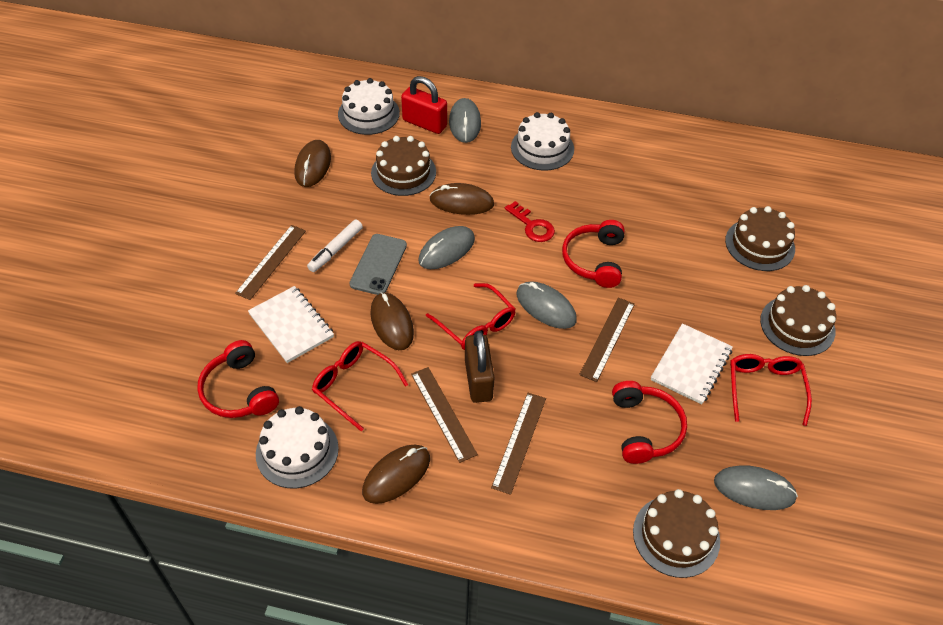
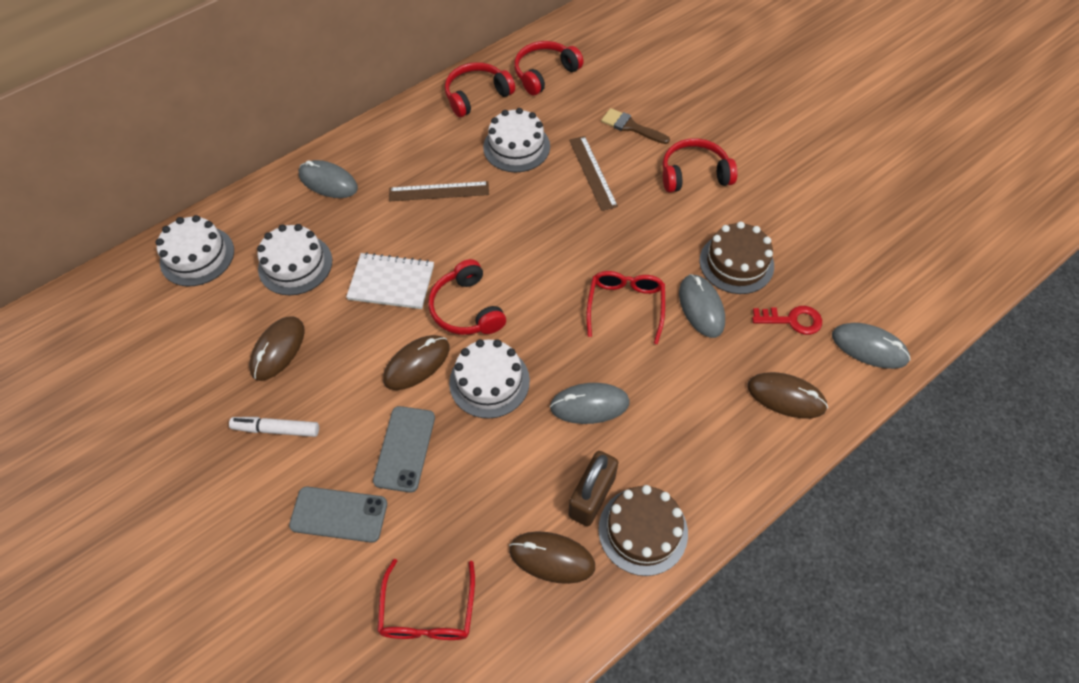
brown brush: 0 -> 1
brown cake: 4 -> 2
brown ruler: 4 -> 2
grey phone: 1 -> 2
red glasses: 3 -> 2
red headphones: 3 -> 4
red padlock: 1 -> 0
white cake: 3 -> 4
white notebook: 2 -> 1

